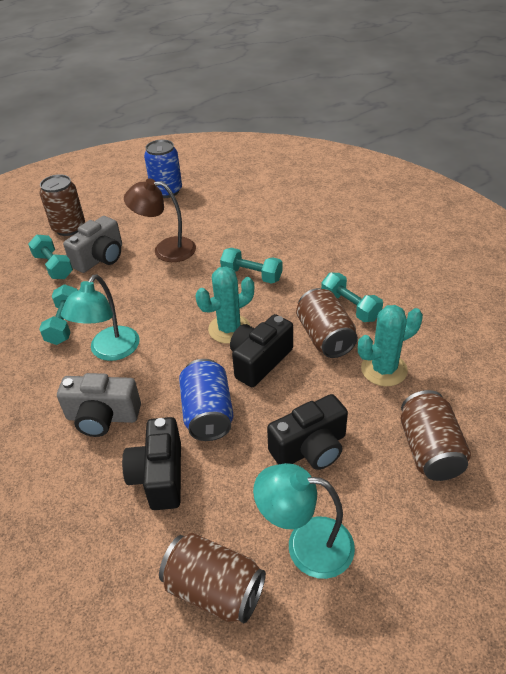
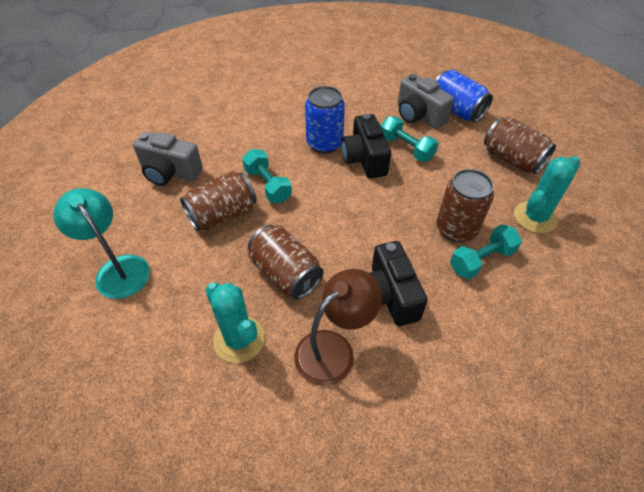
black camera: 3 -> 2
turquoise dumbbell: 4 -> 3
turquoise lamp: 2 -> 1

